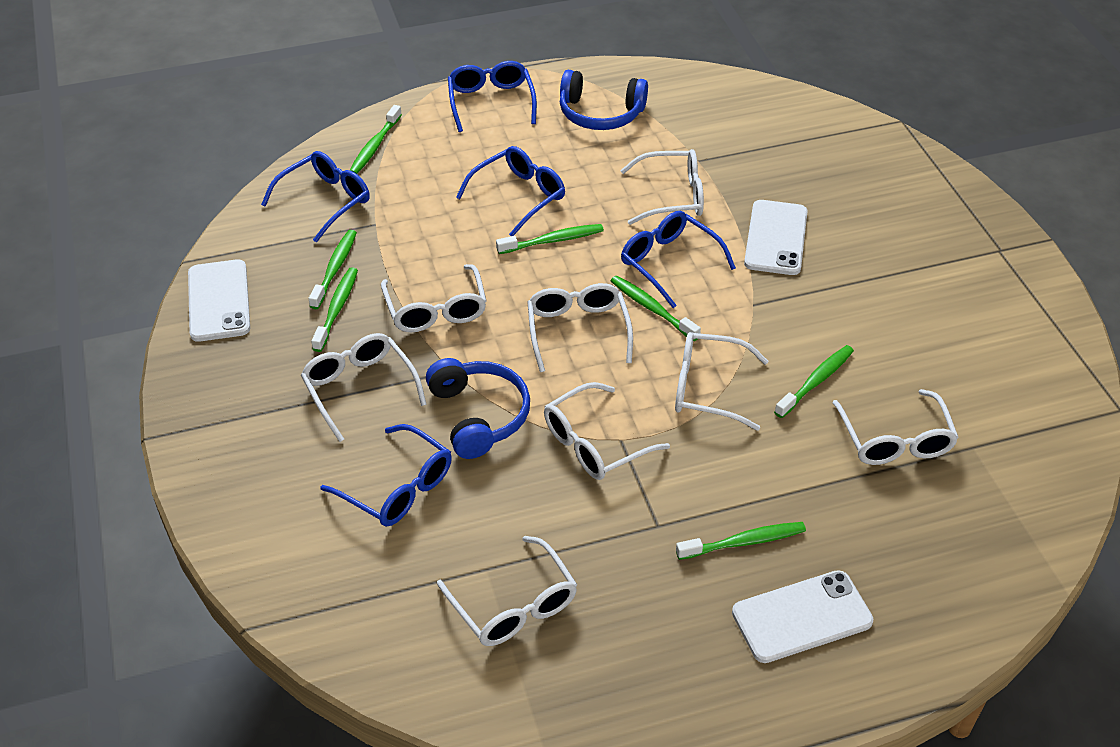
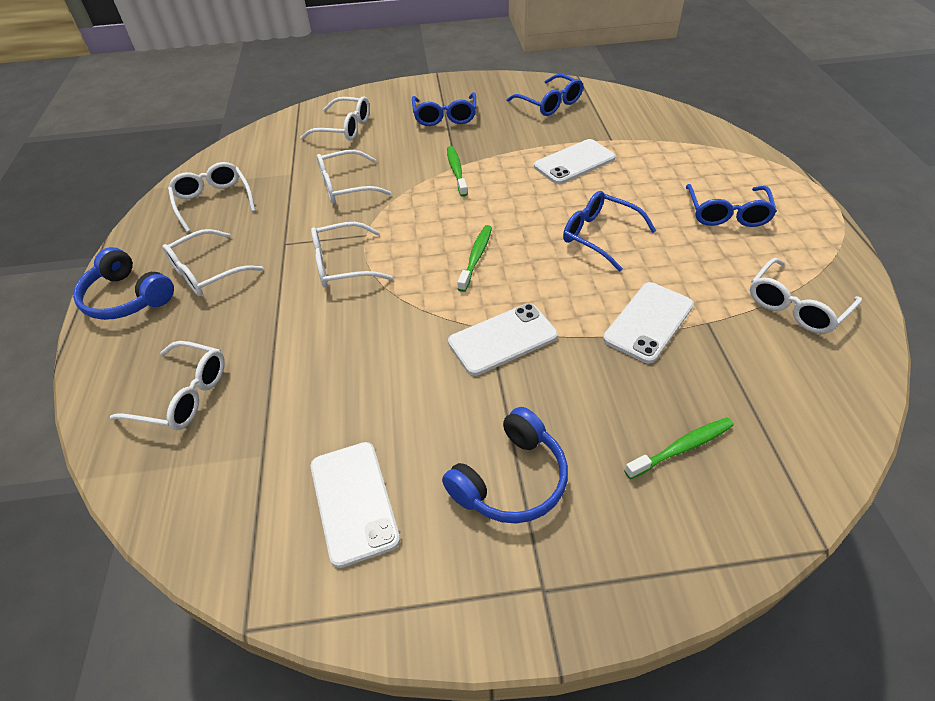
blue glasses: 5 -> 4
green toothbrush: 7 -> 3
white glasses: 8 -> 7
white phone: 3 -> 4

